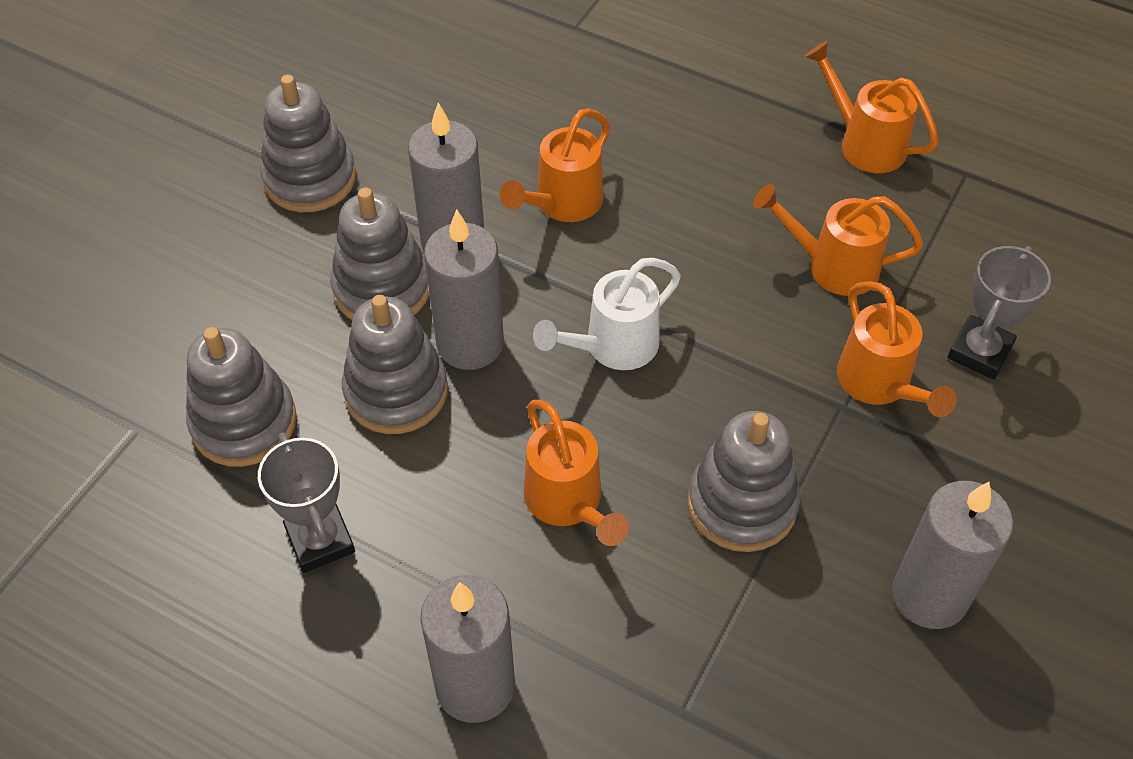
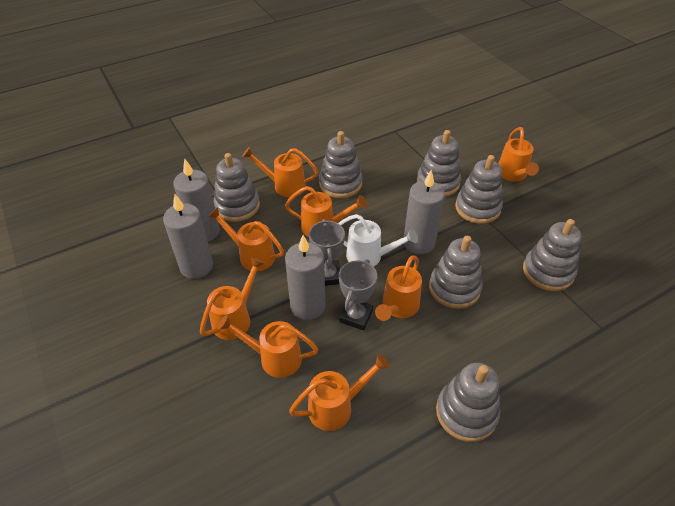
grey stacking toy: 5 -> 7
orange watering can: 5 -> 8

